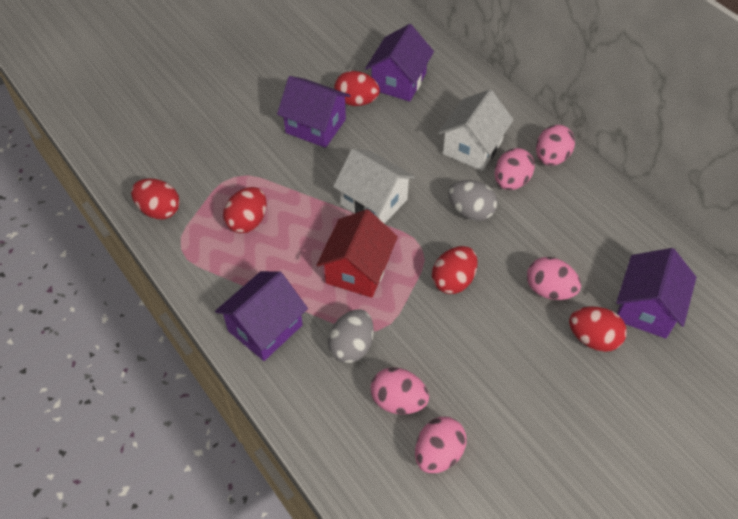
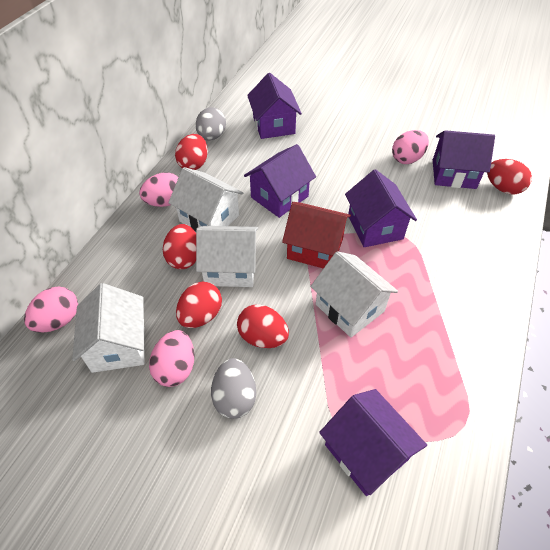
pink egg: 5 -> 4
purple house: 4 -> 5
white house: 2 -> 4

